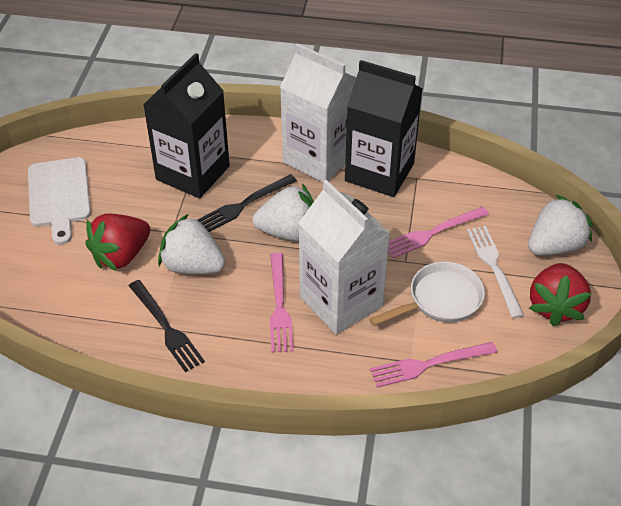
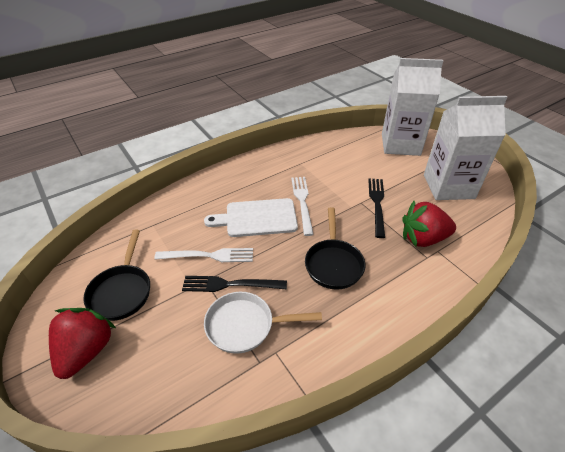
black carton: 2 -> 0
black pan: 0 -> 2
pink fork: 3 -> 0
white fork: 1 -> 2
white strawberry: 3 -> 0

